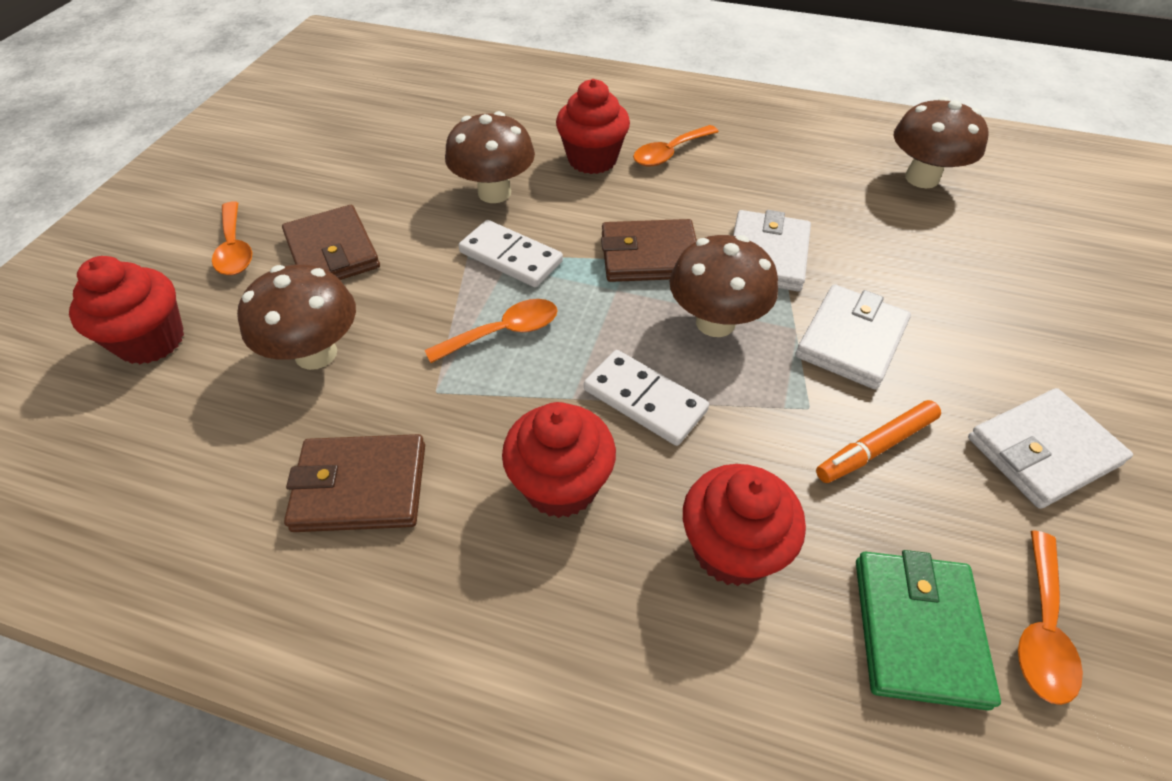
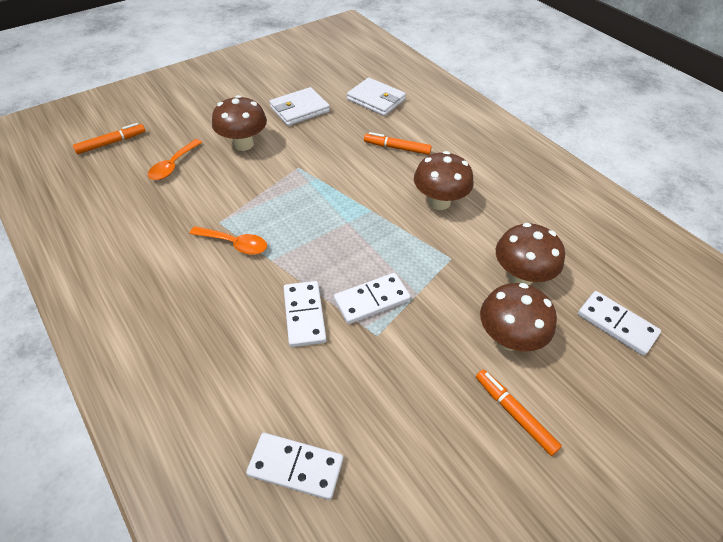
brown wallet: 3 -> 0
green wallet: 1 -> 0
orange marker: 1 -> 3
orange spoon: 4 -> 2
red cupcake: 4 -> 0
white domino: 2 -> 4
white wallet: 3 -> 2

